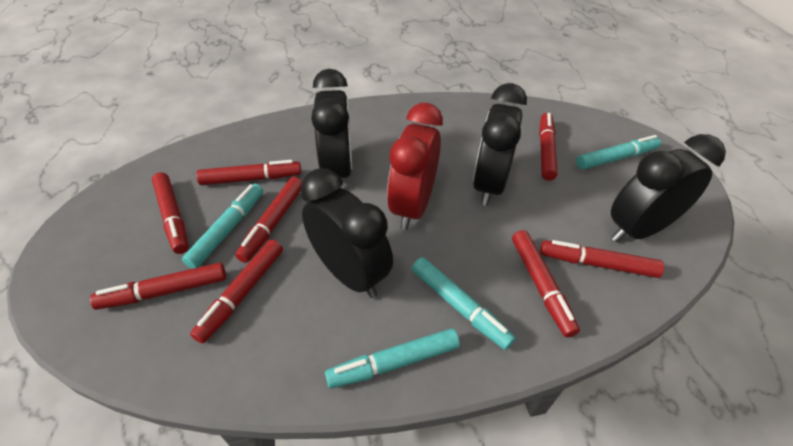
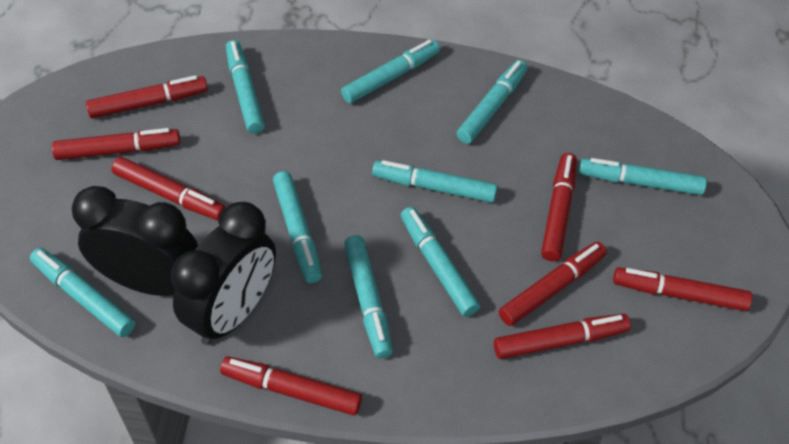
black clock: 4 -> 2
red clock: 1 -> 0
turquoise marker: 4 -> 9

